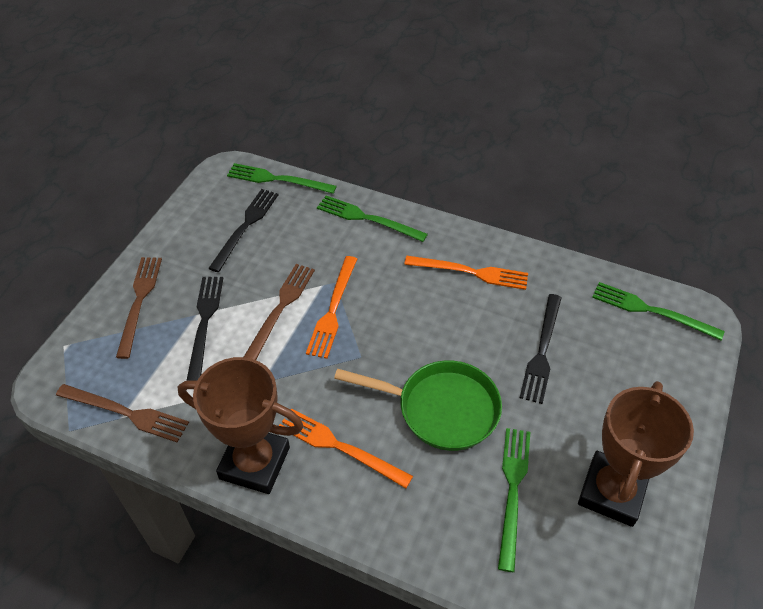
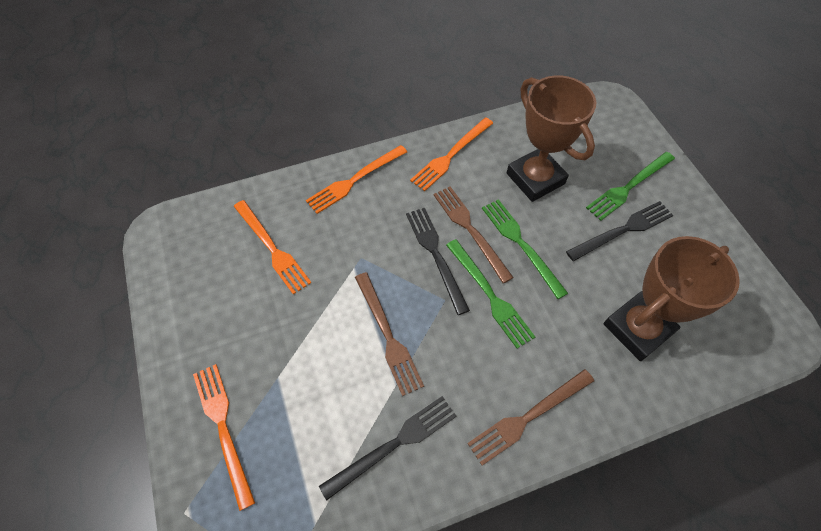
green fork: 4 -> 3
green pan: 1 -> 0
orange fork: 3 -> 4

